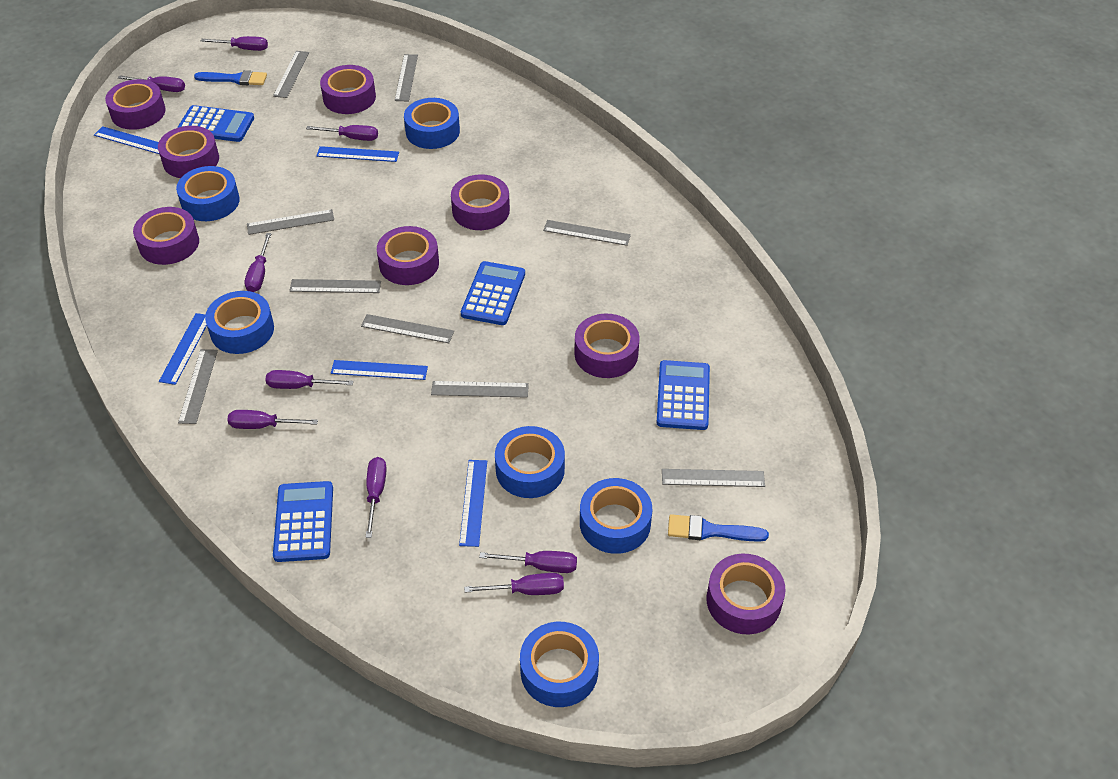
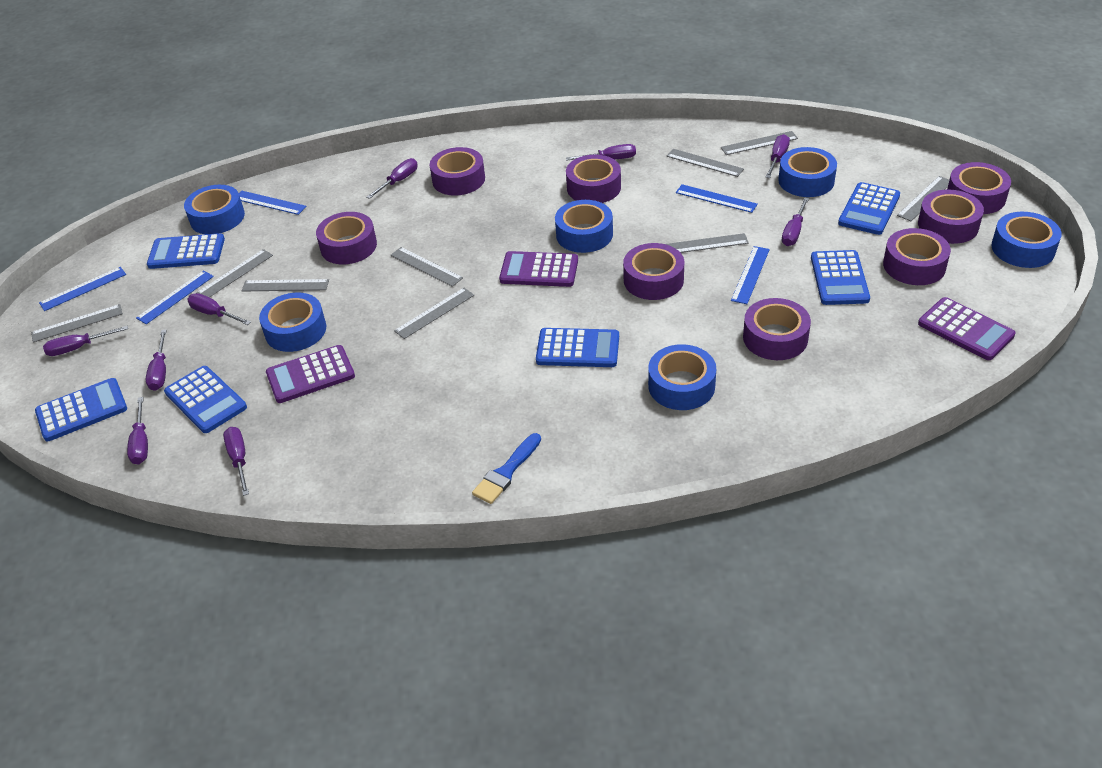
blue brush: 2 -> 1
blue calculator: 4 -> 6
purple calculator: 0 -> 3

